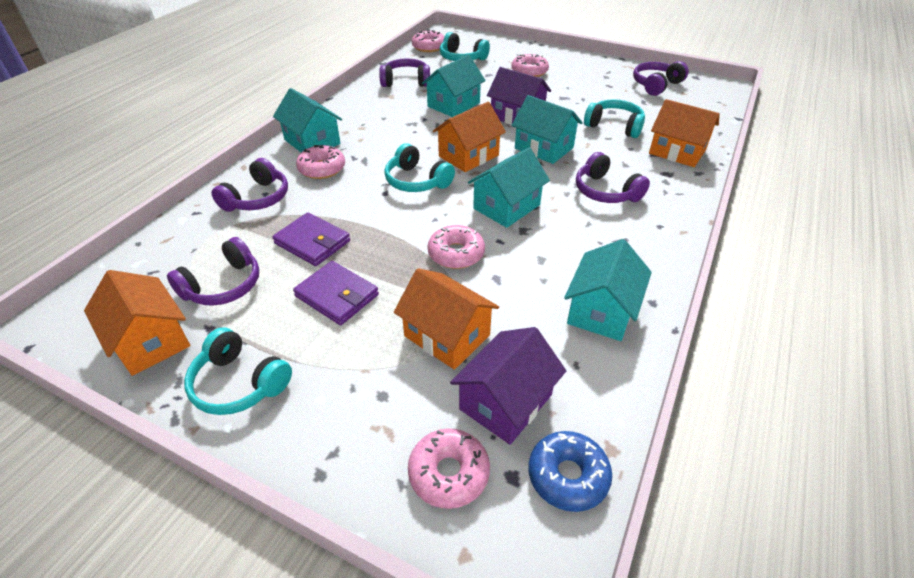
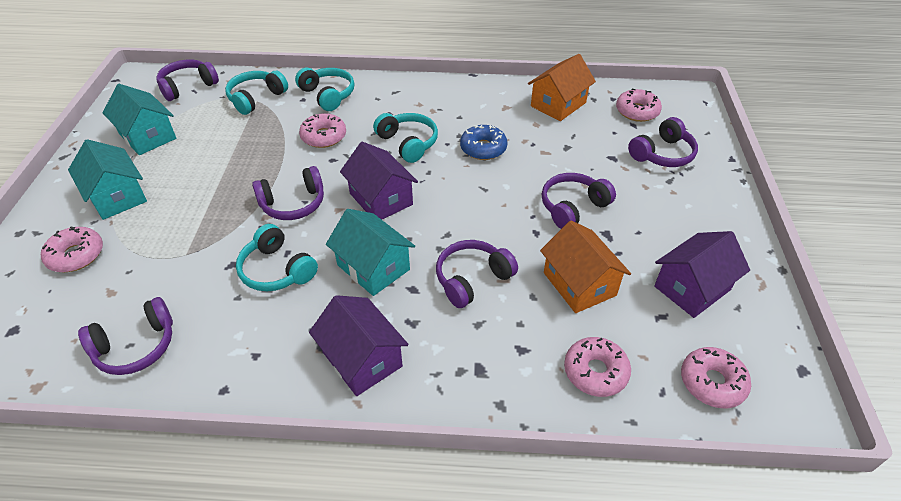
orange house: 4 -> 2
purple headphones: 5 -> 6
purple house: 2 -> 3
purple wallet: 2 -> 0
turquoise house: 5 -> 3

